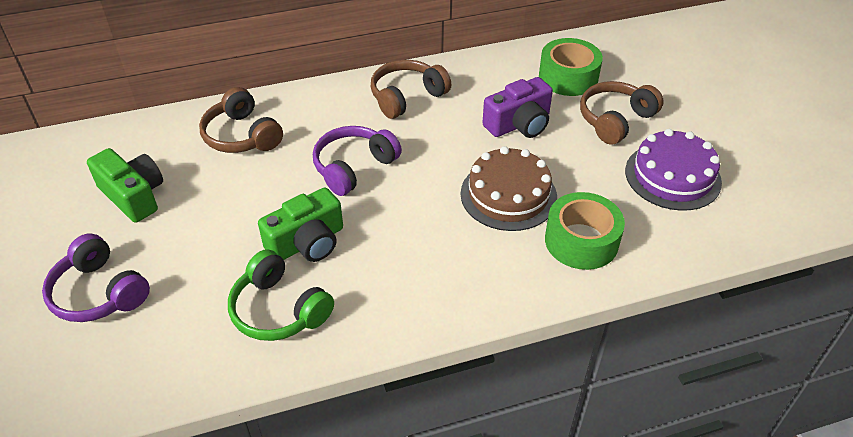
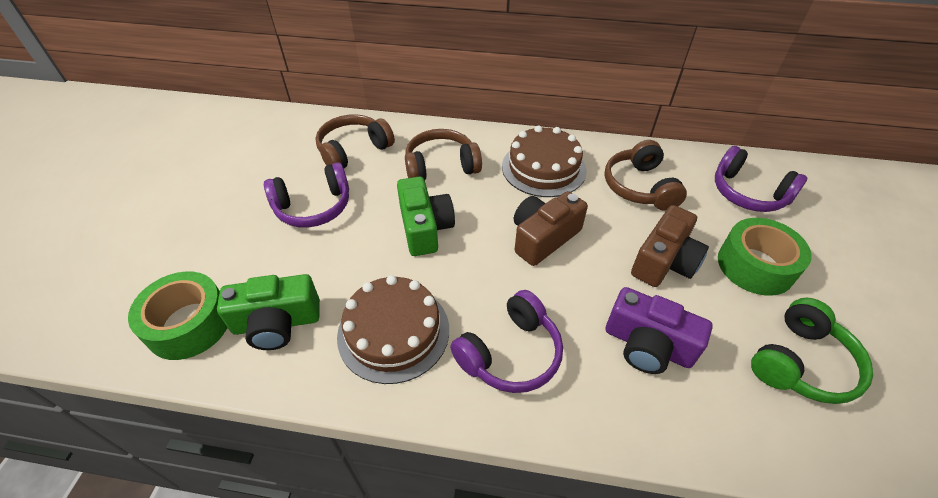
brown cake: 1 -> 2
brown camera: 0 -> 2
purple cake: 1 -> 0
purple headphones: 2 -> 3

